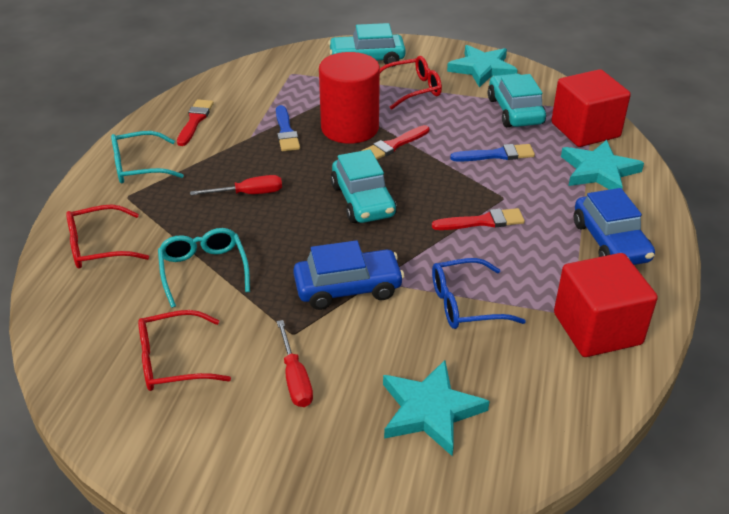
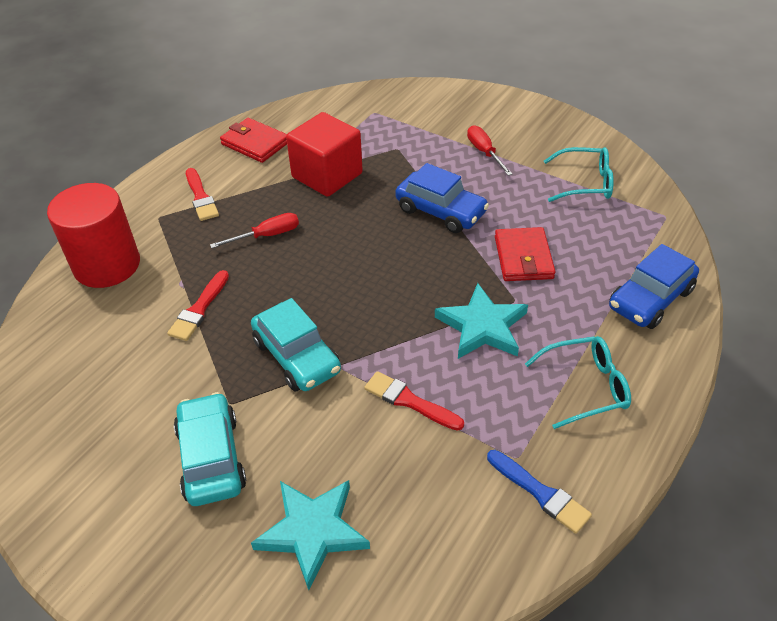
blue brush: 2 -> 1
blue glasses: 1 -> 0
red cube: 2 -> 1
red glasses: 3 -> 0
red wallet: 0 -> 2
turquoise car: 3 -> 2
turquoise star: 3 -> 2

